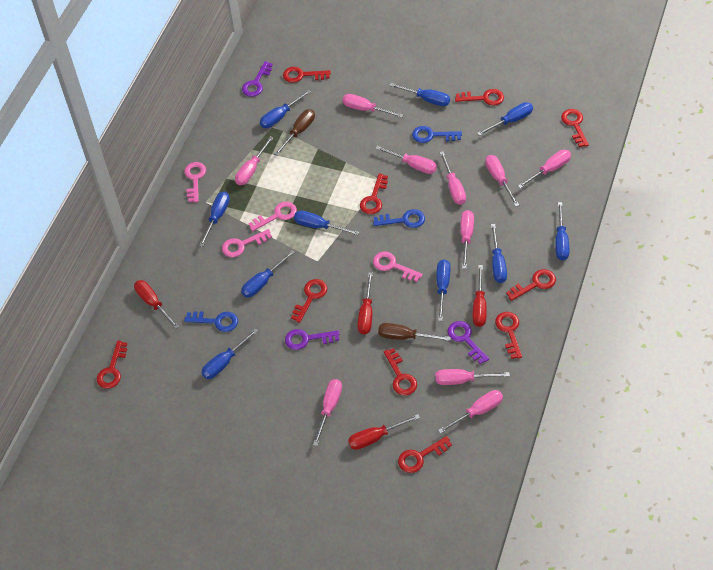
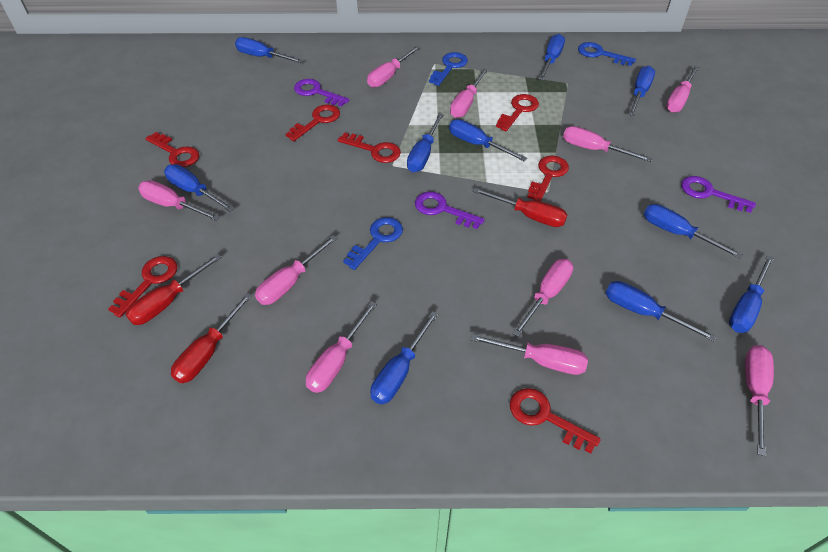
brown screwdriver: 2 -> 0
pink key: 4 -> 0
red key: 10 -> 7
red screwdriver: 4 -> 3

